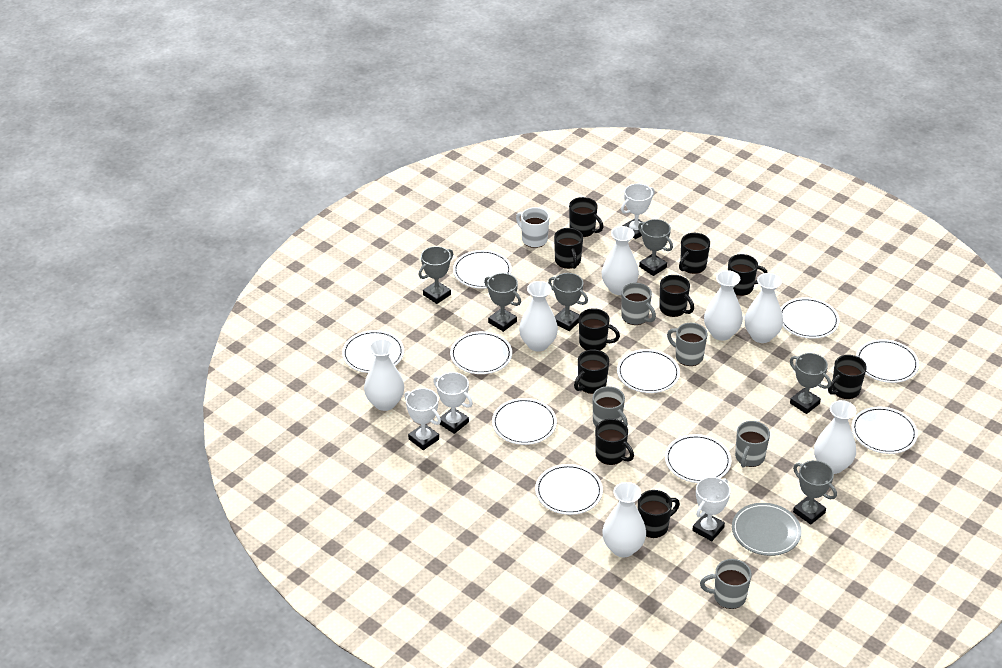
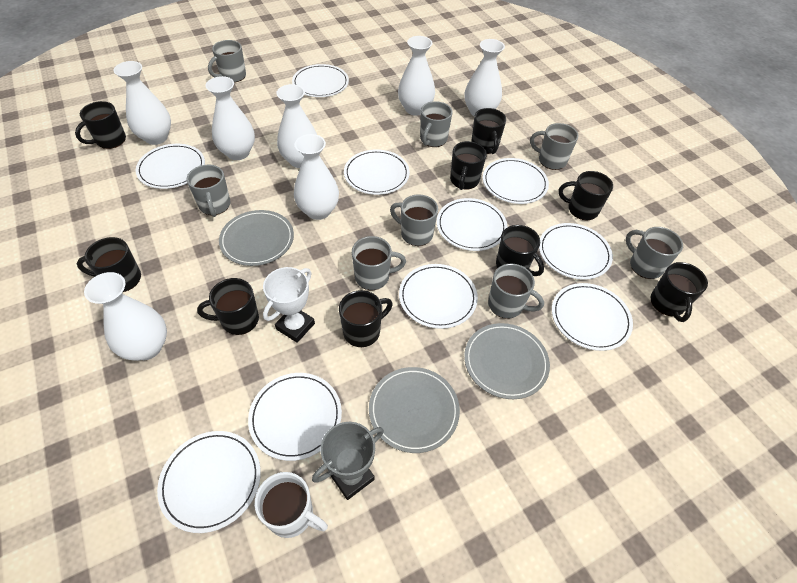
black mug: 10 -> 9
grey mug: 5 -> 8
grey plate: 1 -> 3
grey trophy: 6 -> 1
white trophy: 4 -> 1

